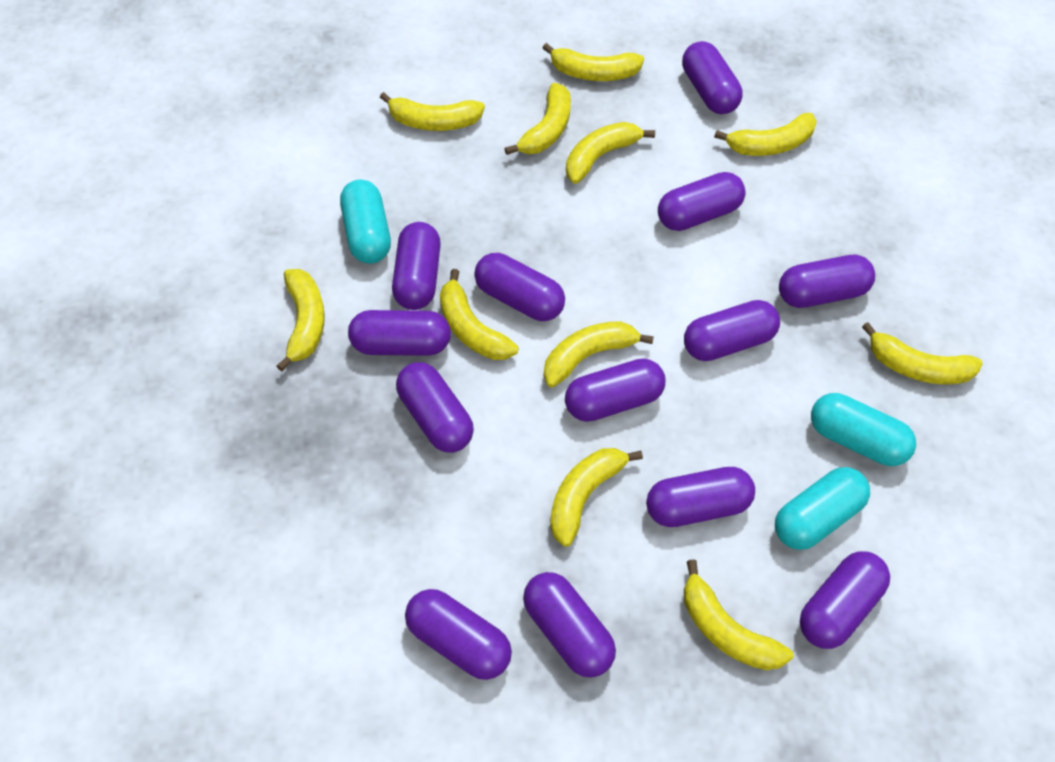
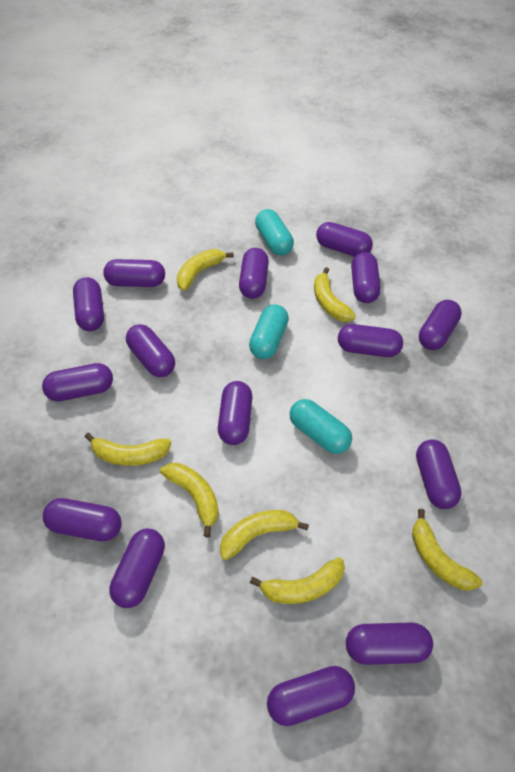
purple capsule: 13 -> 15
yellow banana: 11 -> 7

